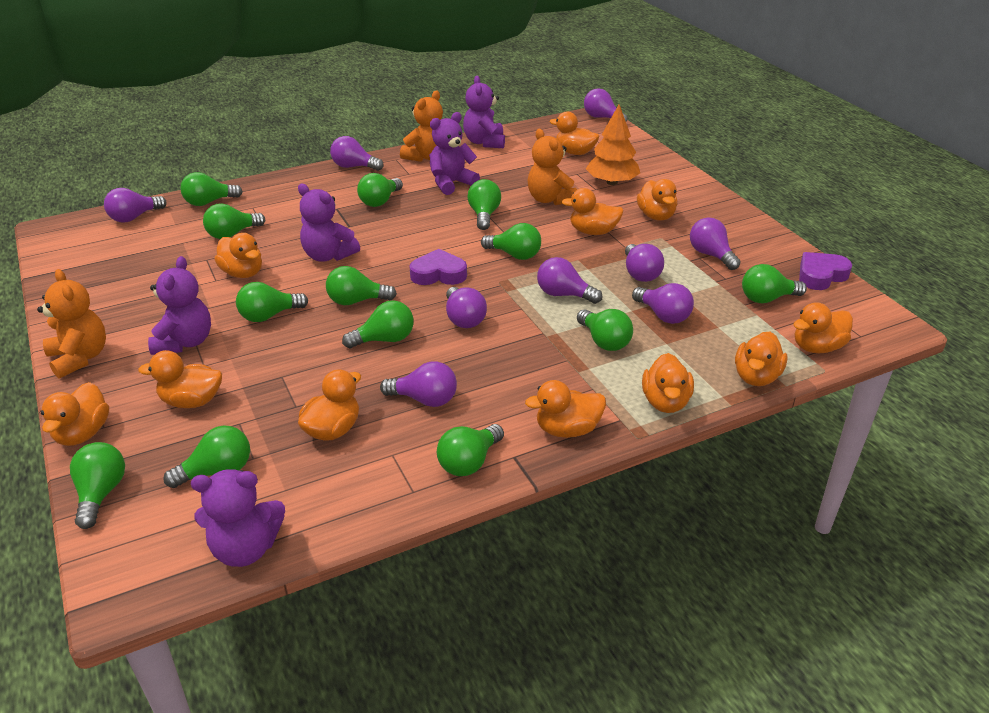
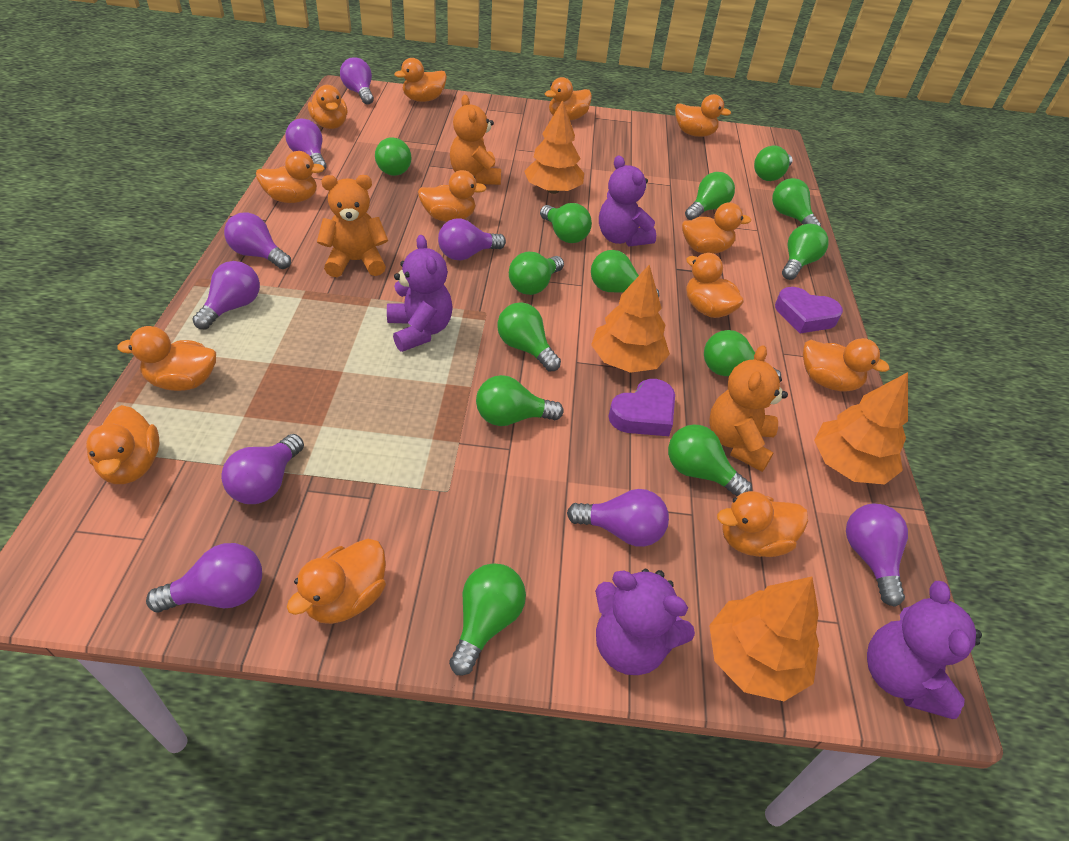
orange duck: 11 -> 13
orange tree: 1 -> 4
purple teddy bear: 5 -> 4

